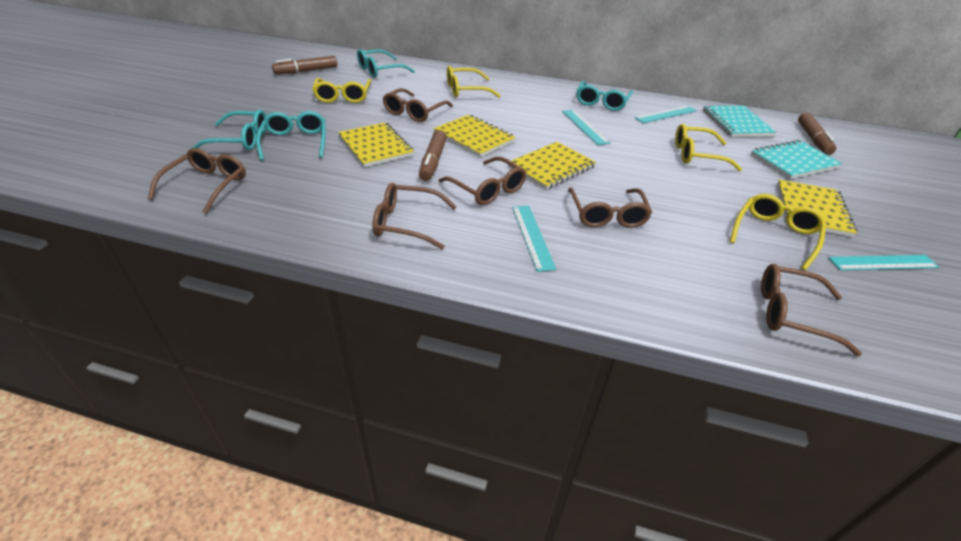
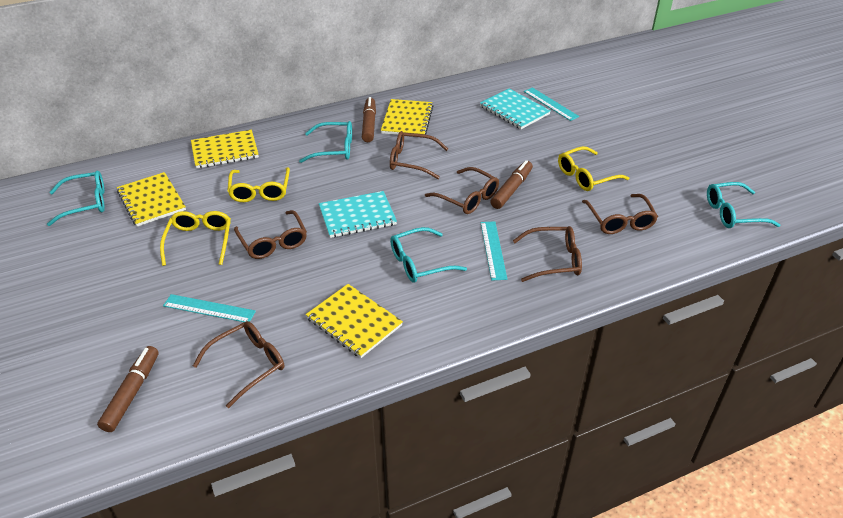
turquoise ruler: 4 -> 3
yellow glasses: 4 -> 3

